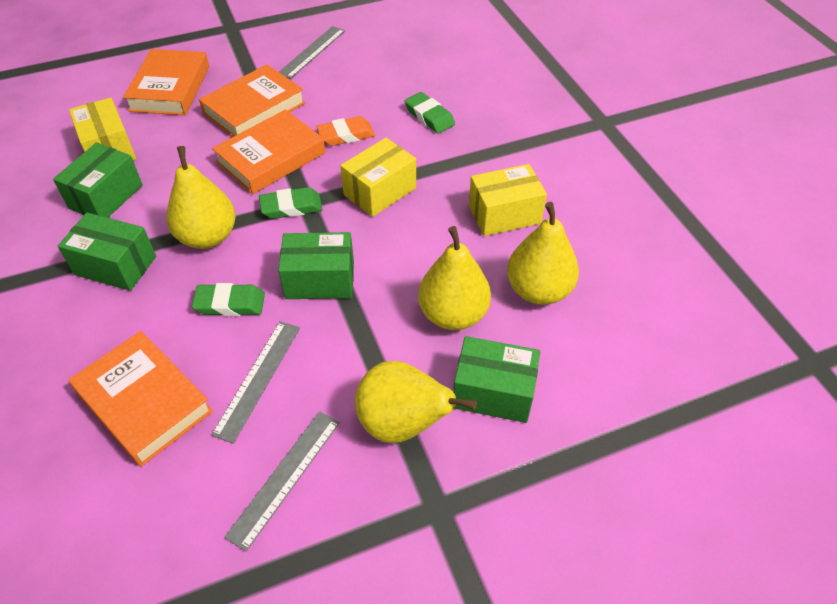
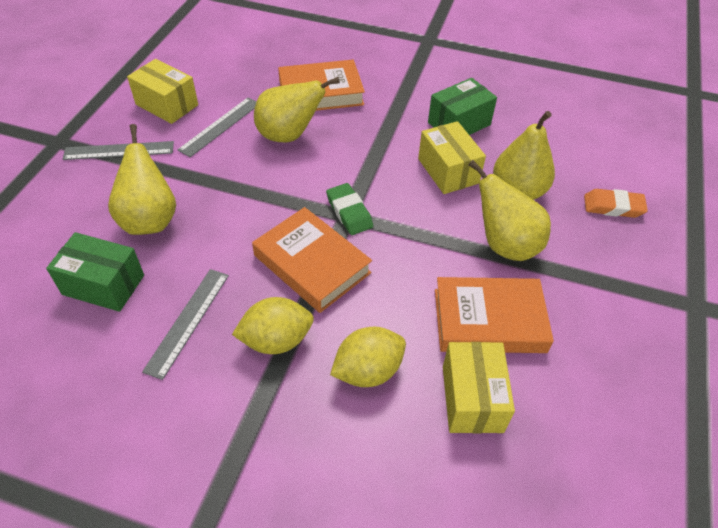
green box: 4 -> 2
green eraser: 3 -> 1
orange book: 4 -> 3
yellow lemon: 0 -> 2

